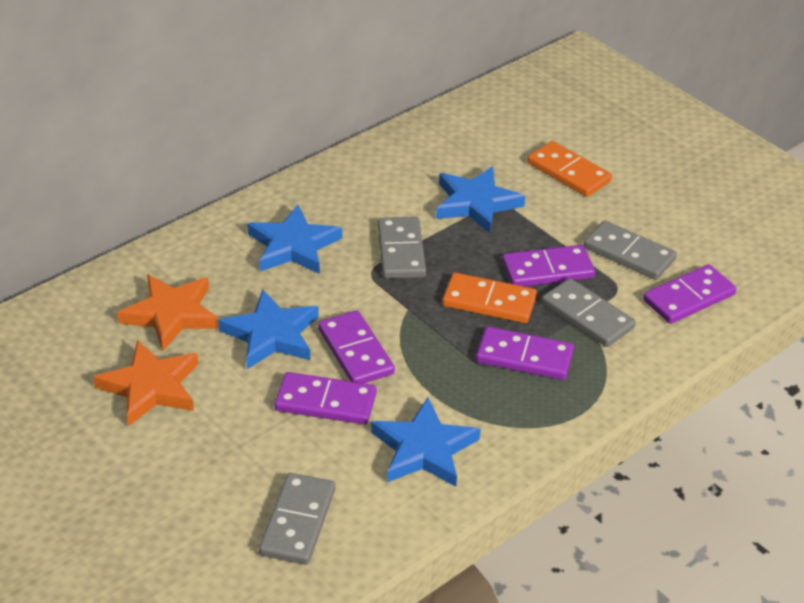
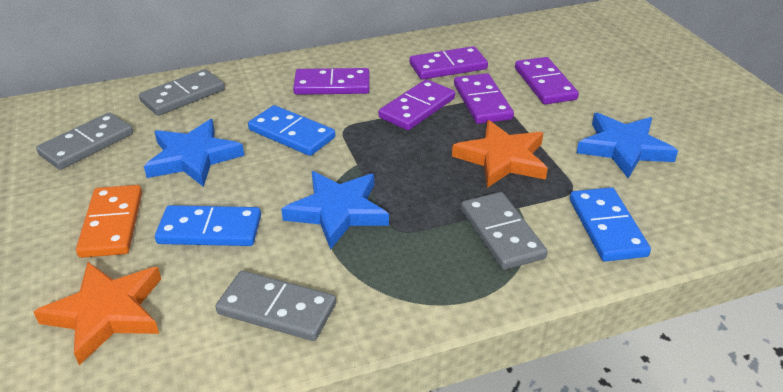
blue domino: 0 -> 3
blue star: 4 -> 3
orange domino: 2 -> 1

